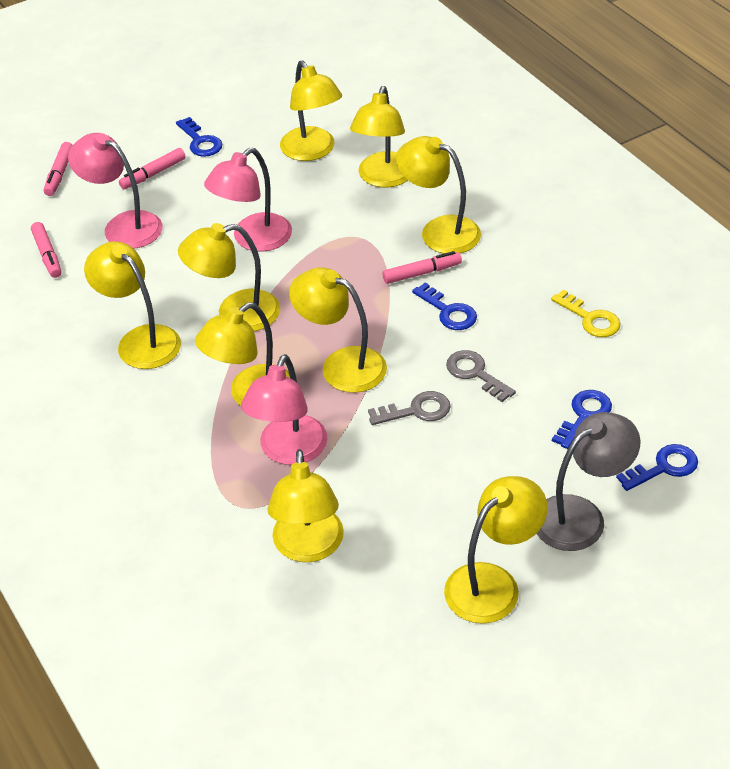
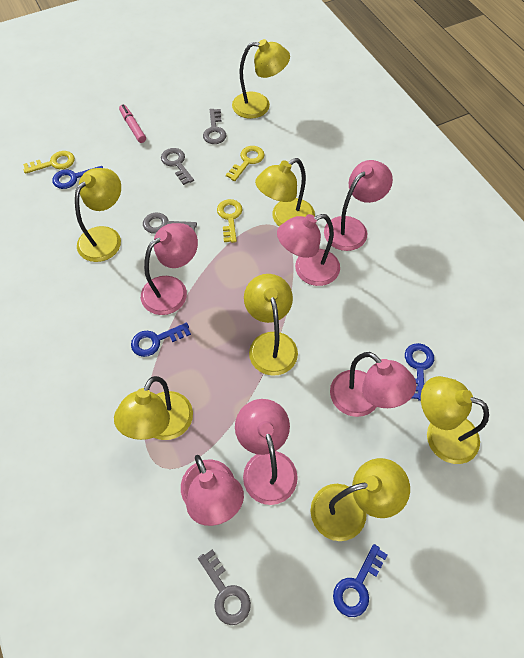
grey key: 2 -> 4
grey lamp: 1 -> 0
pink lamp: 3 -> 6
pink marker: 4 -> 1
yellow key: 1 -> 3
yellow lamp: 9 -> 7

